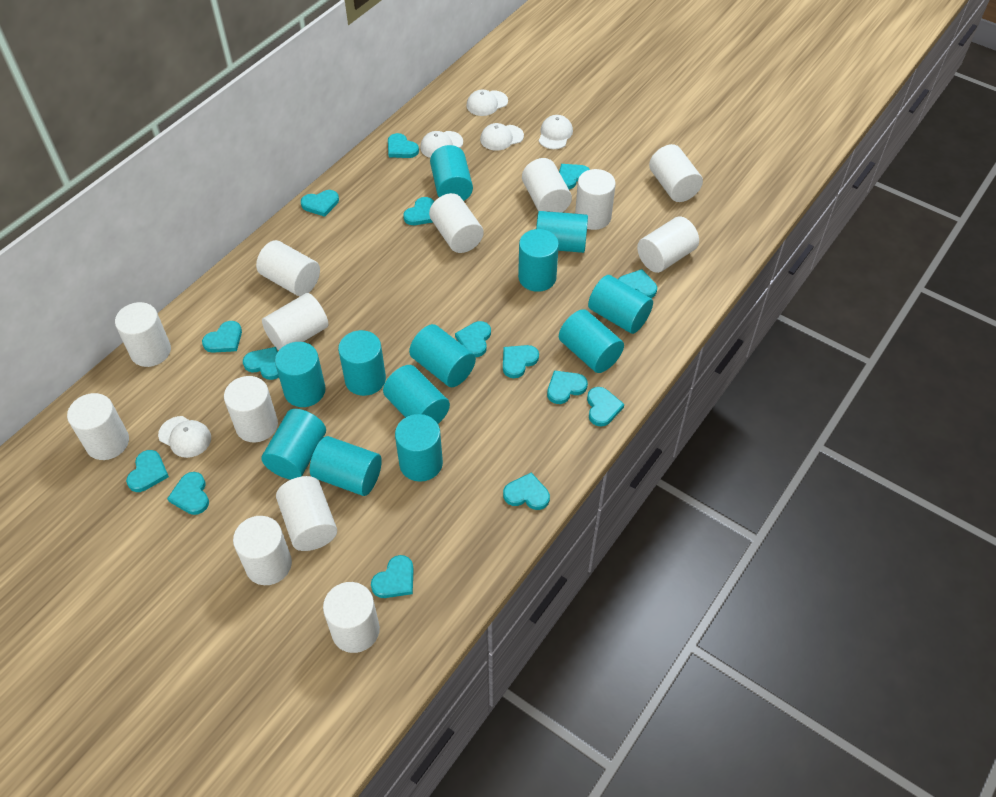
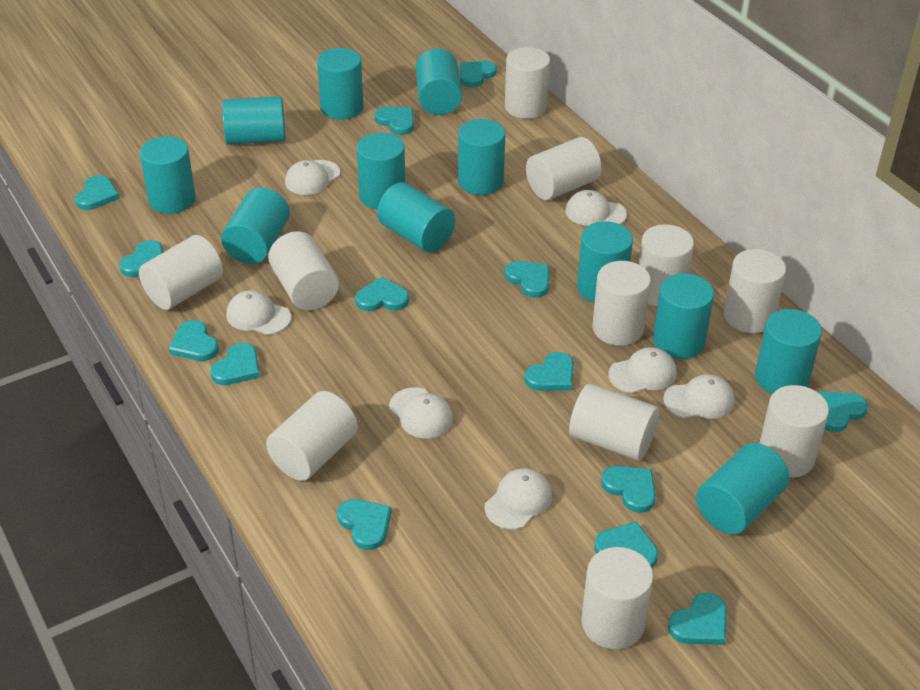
turquoise heart: 15 -> 14
white cap: 5 -> 7
white cylinder: 13 -> 11

